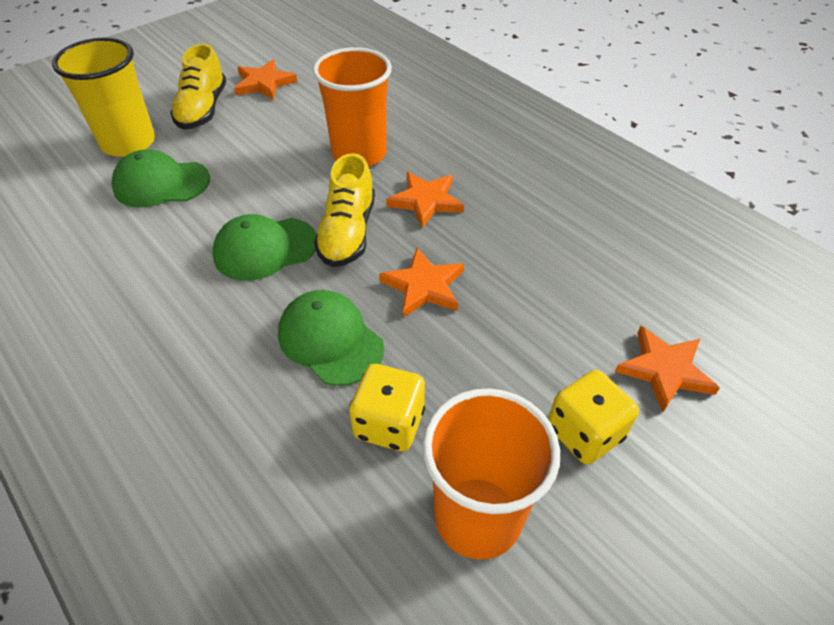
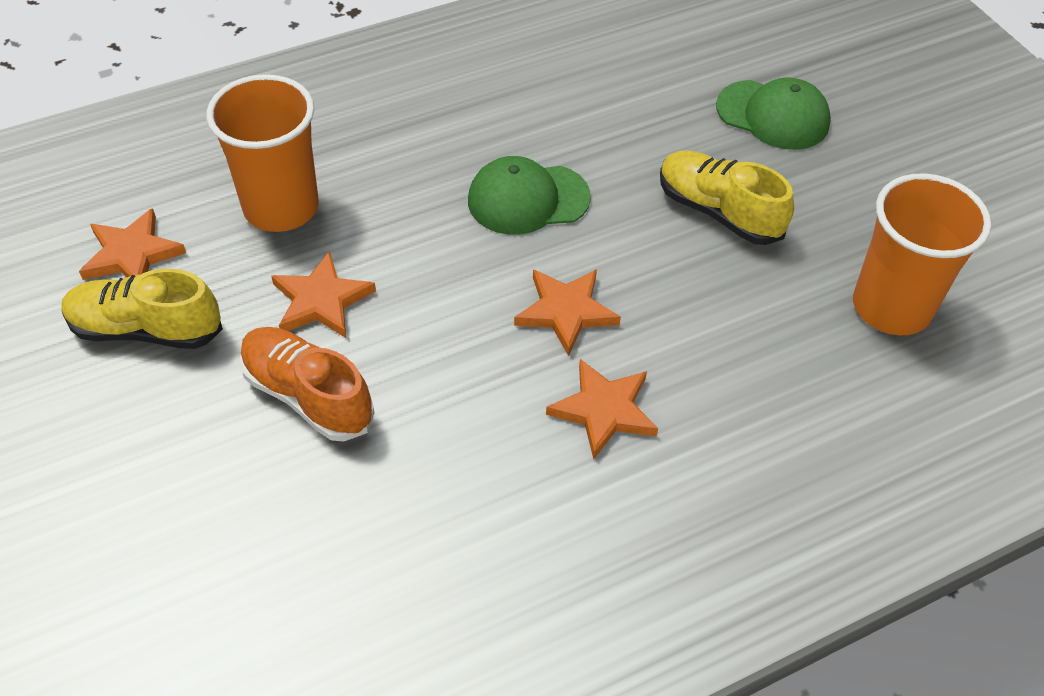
green cap: 3 -> 2
orange shoe: 0 -> 1
yellow cup: 1 -> 0
yellow dice: 2 -> 0

